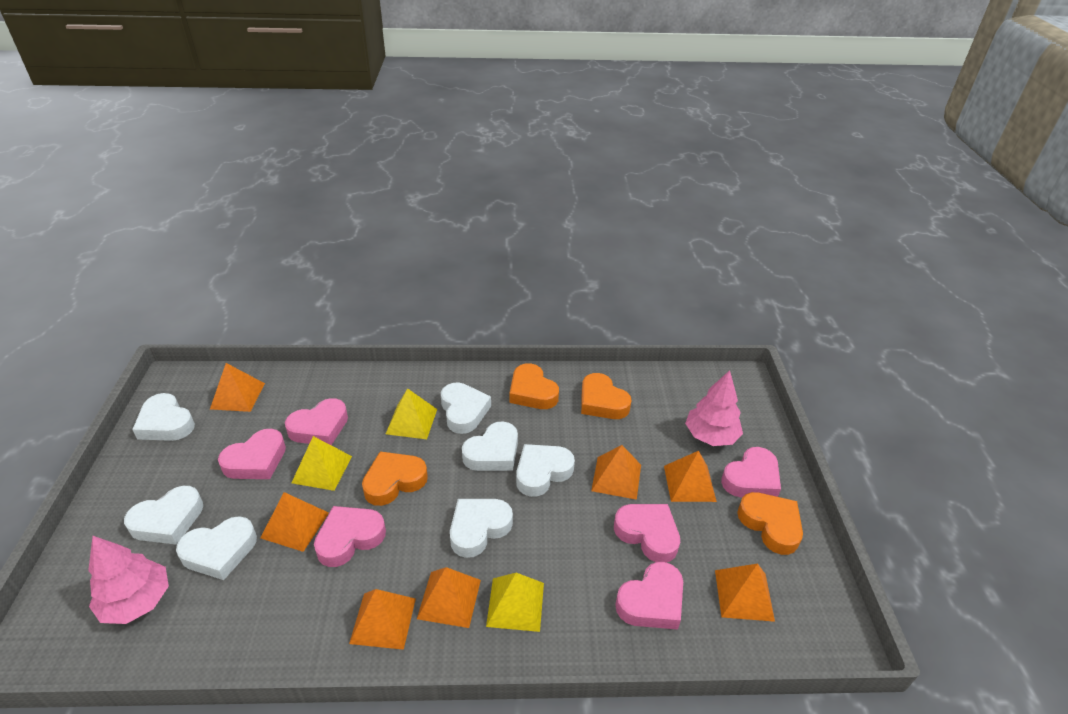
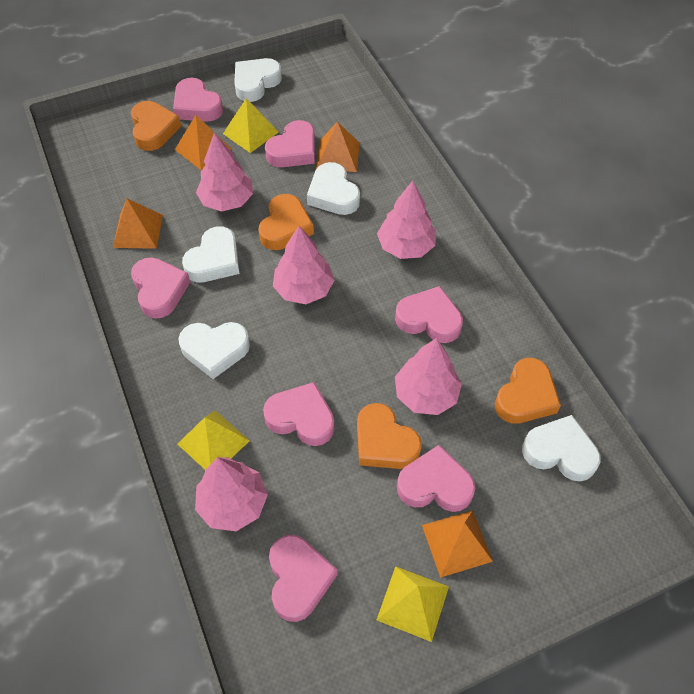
orange pyramid: 7 -> 4
pink heart: 6 -> 7
pink tree: 2 -> 5
white heart: 7 -> 5

